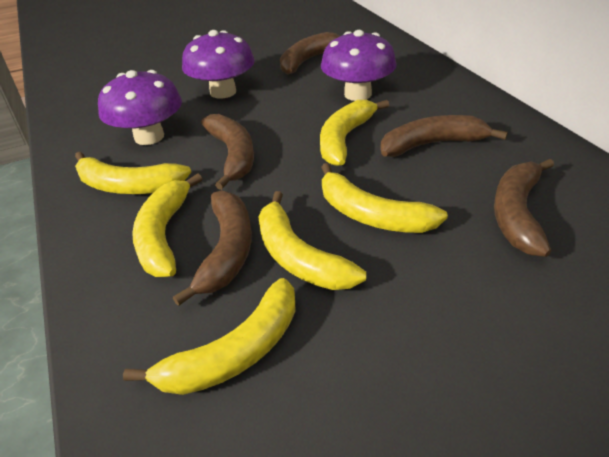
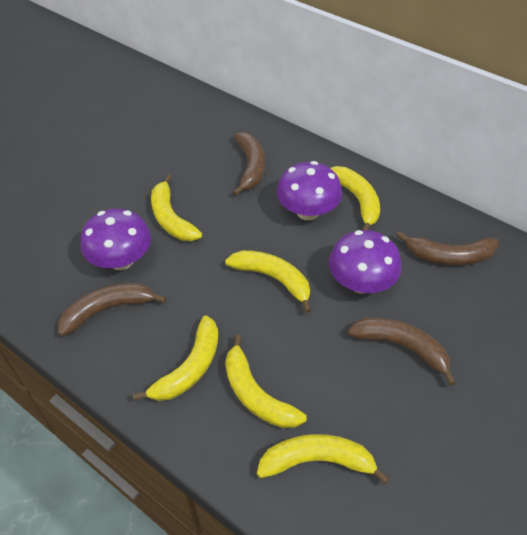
brown banana: 5 -> 4

